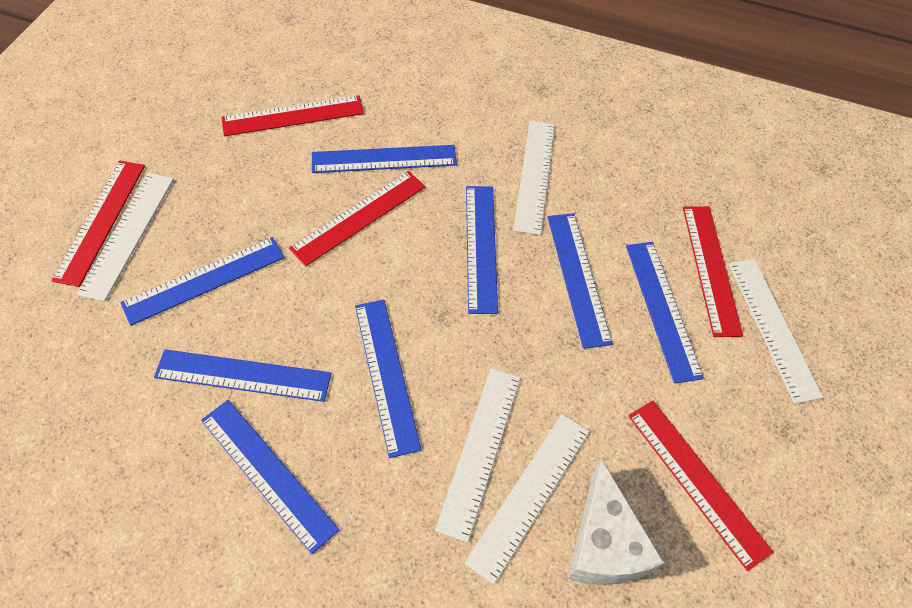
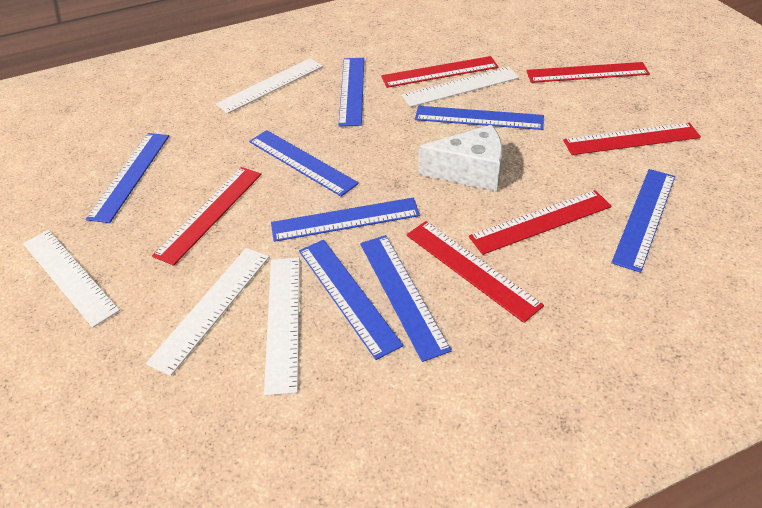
red ruler: 5 -> 6

